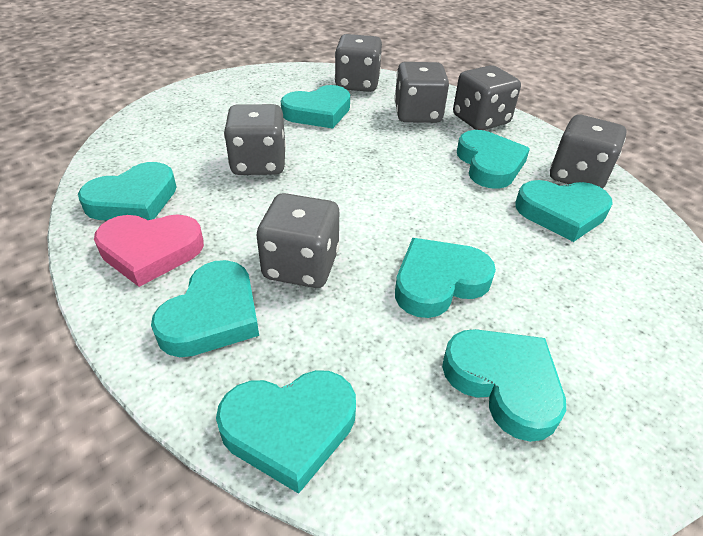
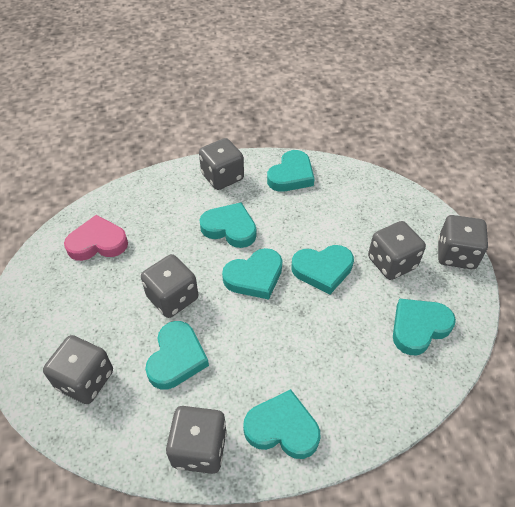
turquoise heart: 8 -> 7

